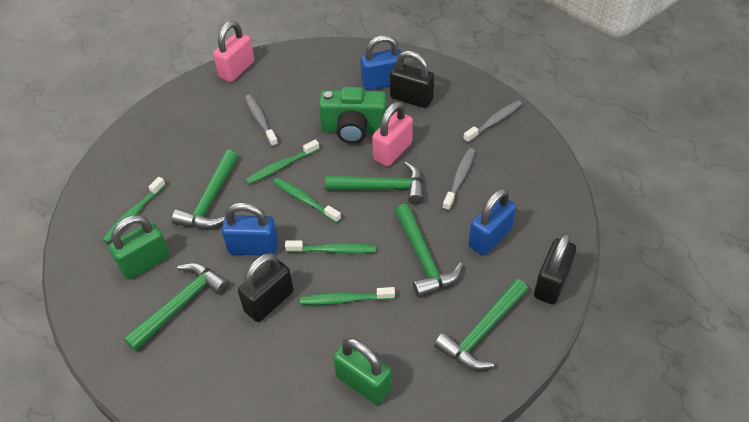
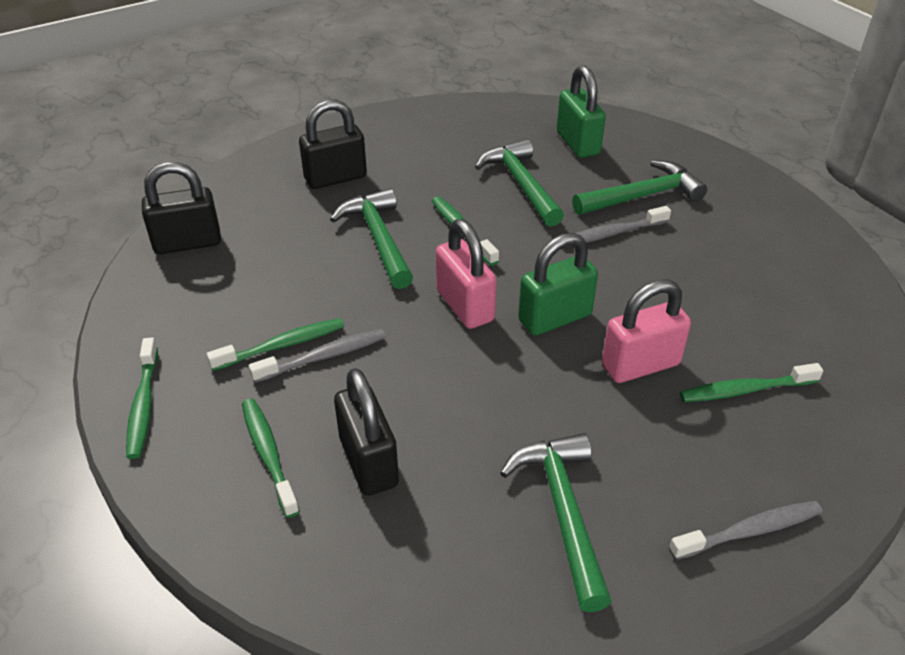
blue padlock: 3 -> 0
green camera: 1 -> 0
green hammer: 5 -> 4

